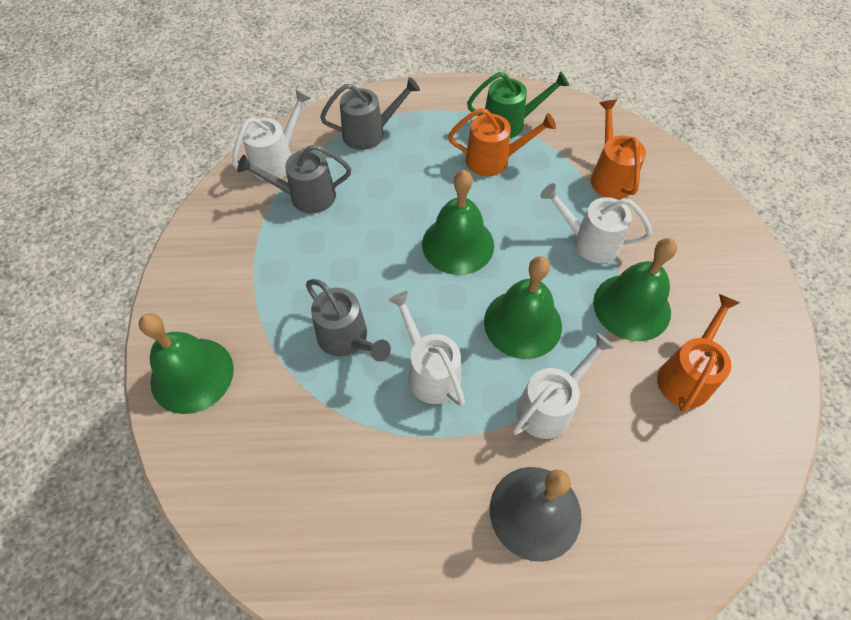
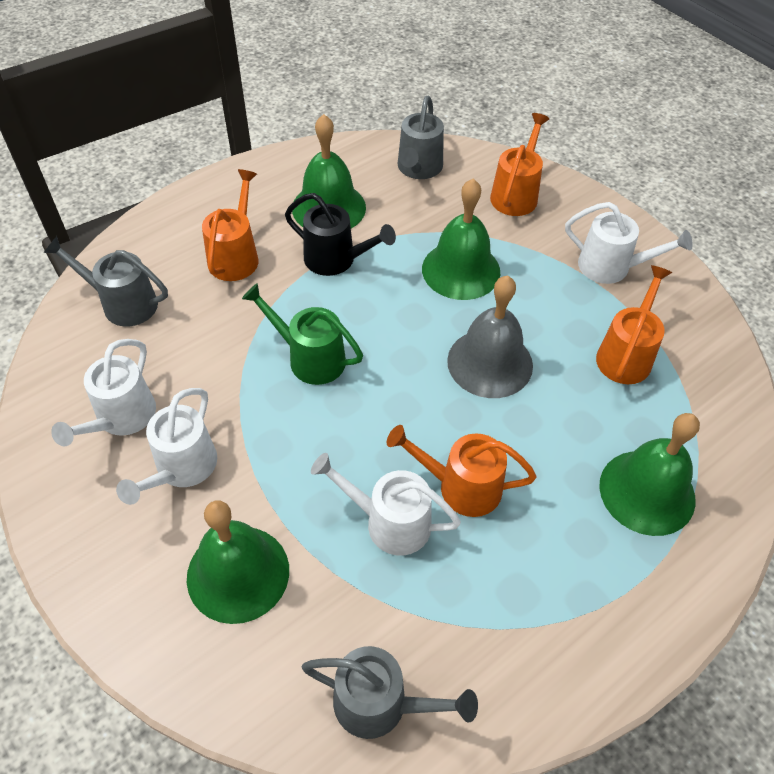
black watering can: 0 -> 1
orange watering can: 3 -> 4

